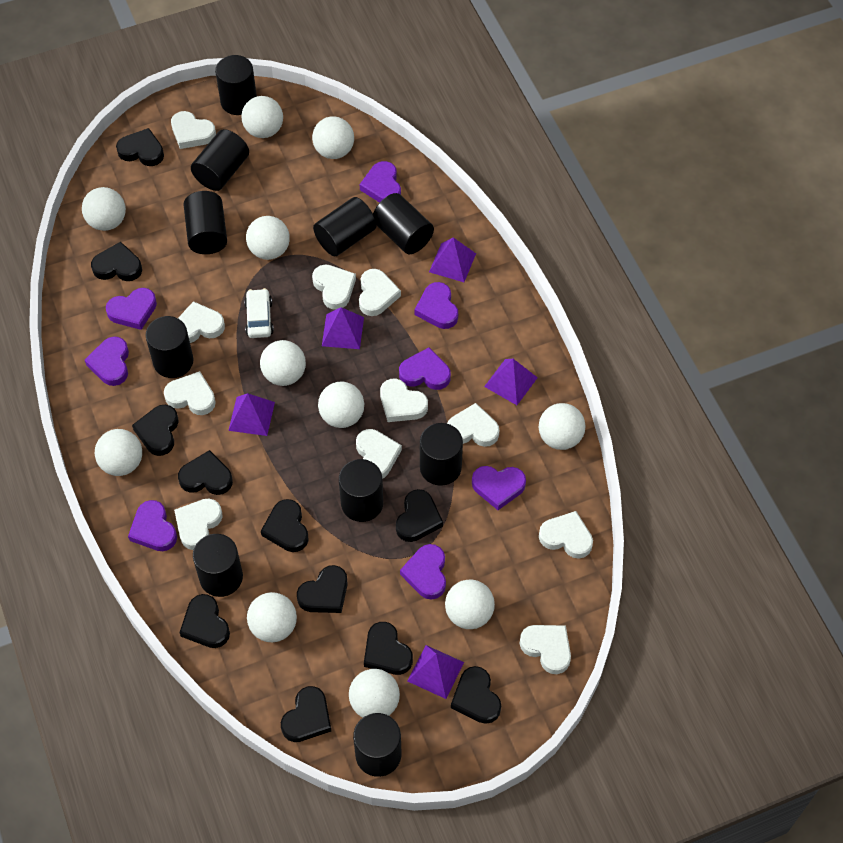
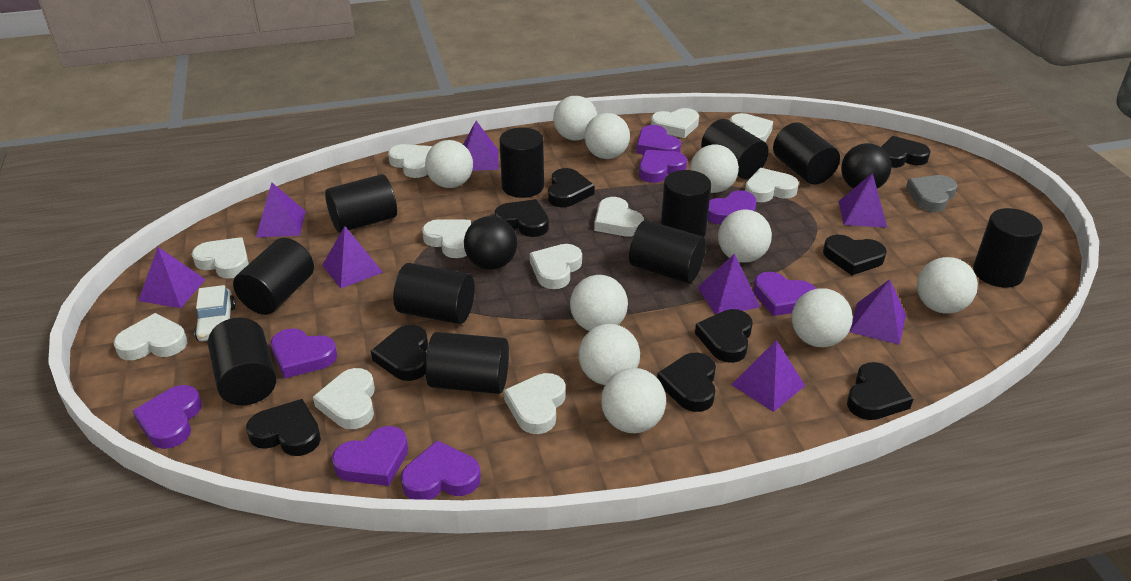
black ball: 0 -> 2
black cylinder: 10 -> 11
black heart: 11 -> 9
grey heart: 0 -> 1
purple pyramid: 5 -> 8
white ball: 11 -> 10

